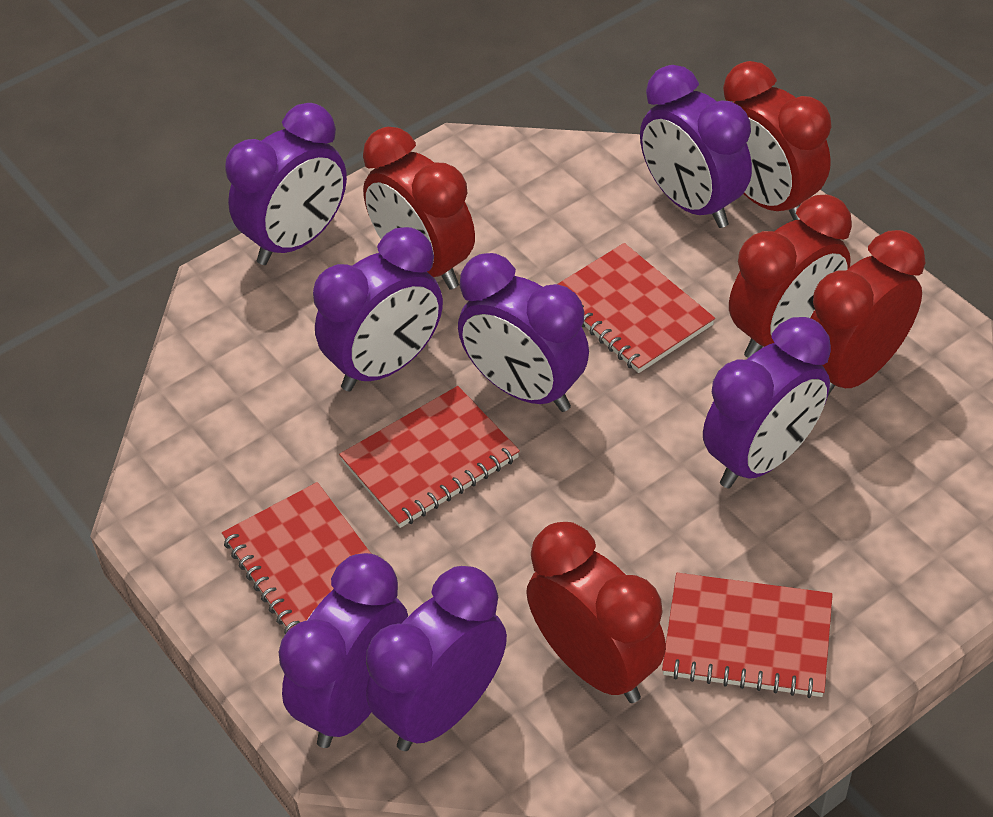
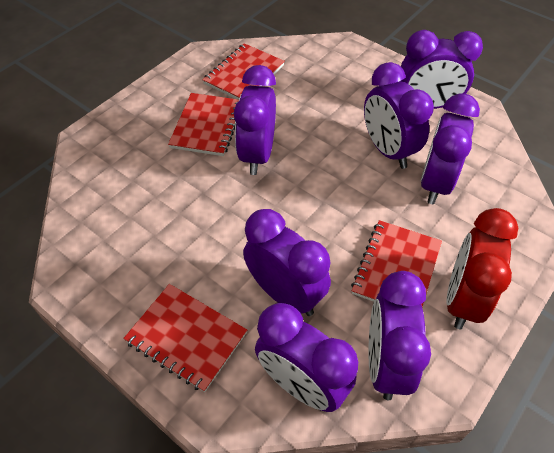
red clock: 5 -> 1

